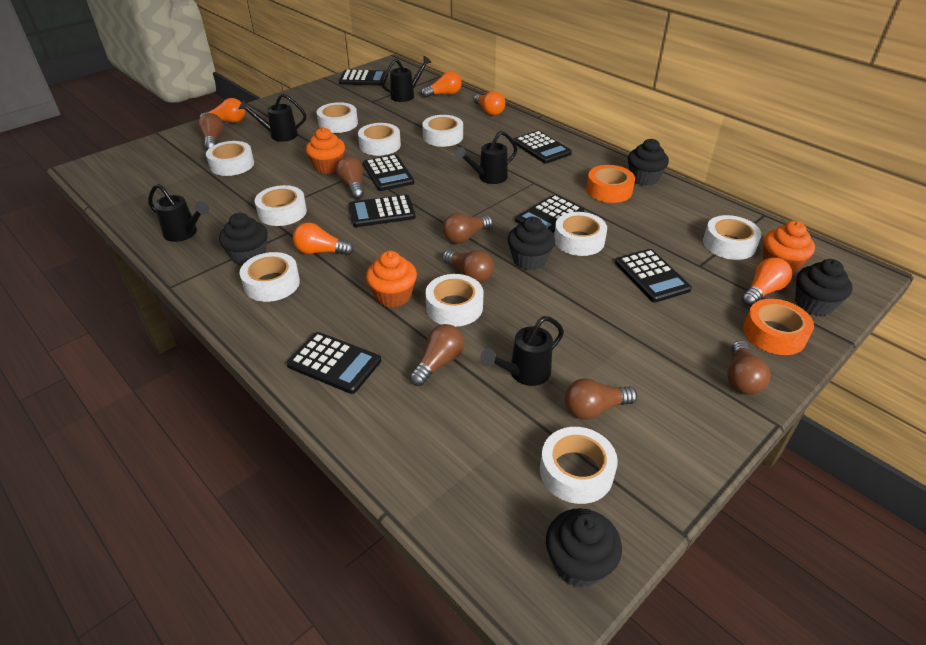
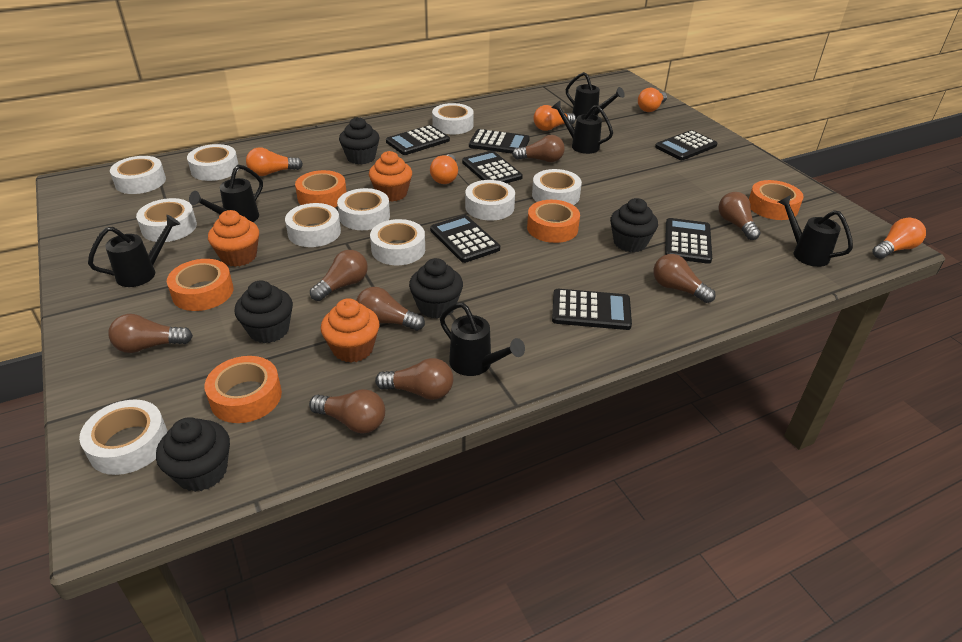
black watering can: 5 -> 6
brown light bulb: 7 -> 8
orange tape: 2 -> 5

